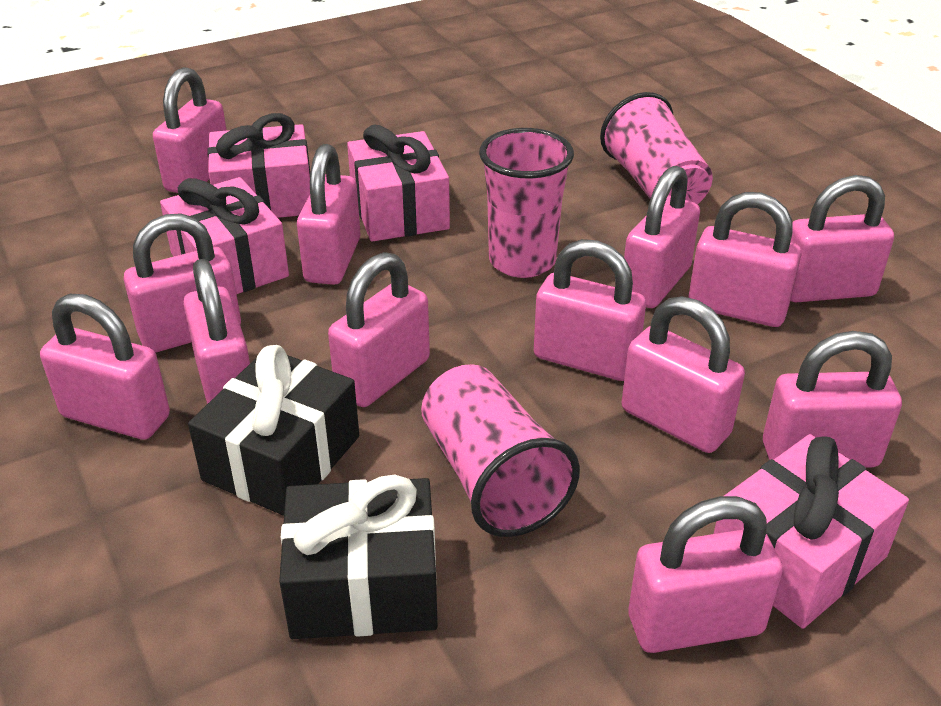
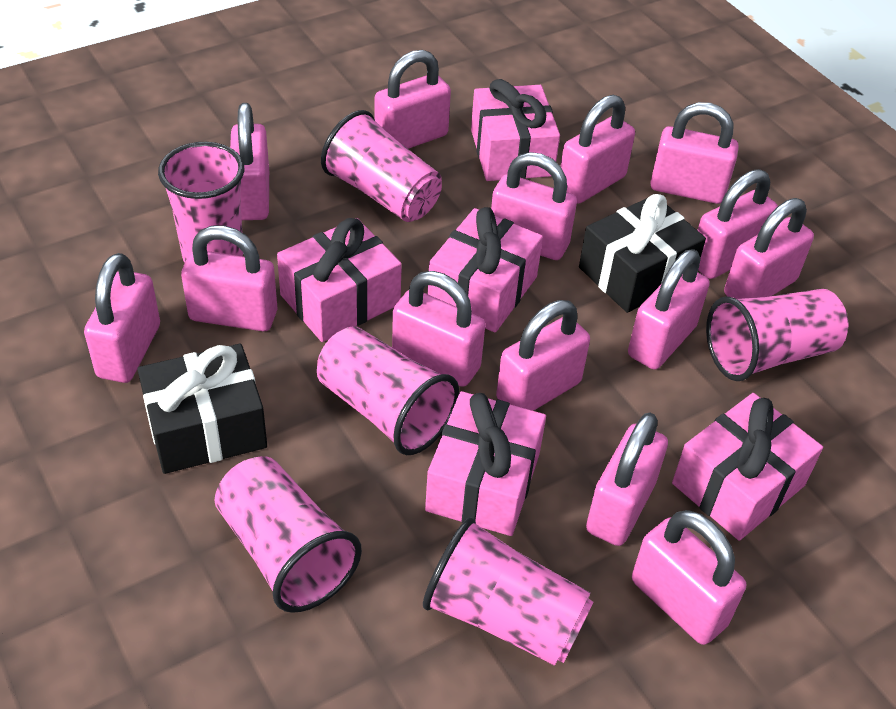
pink cup: 3 -> 6
pink gift: 4 -> 5
pink padlock: 13 -> 14

